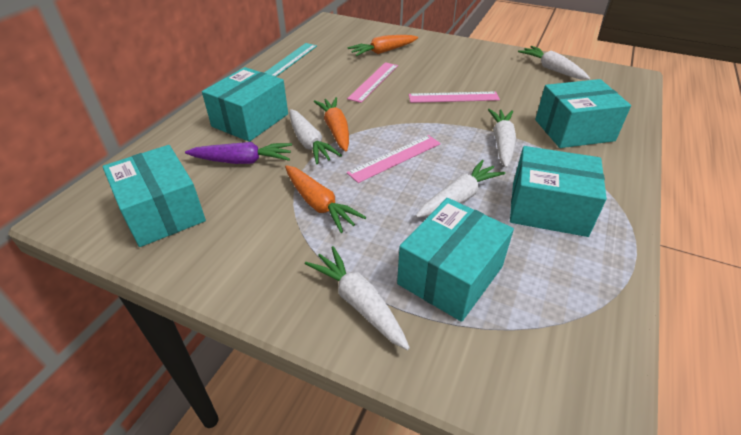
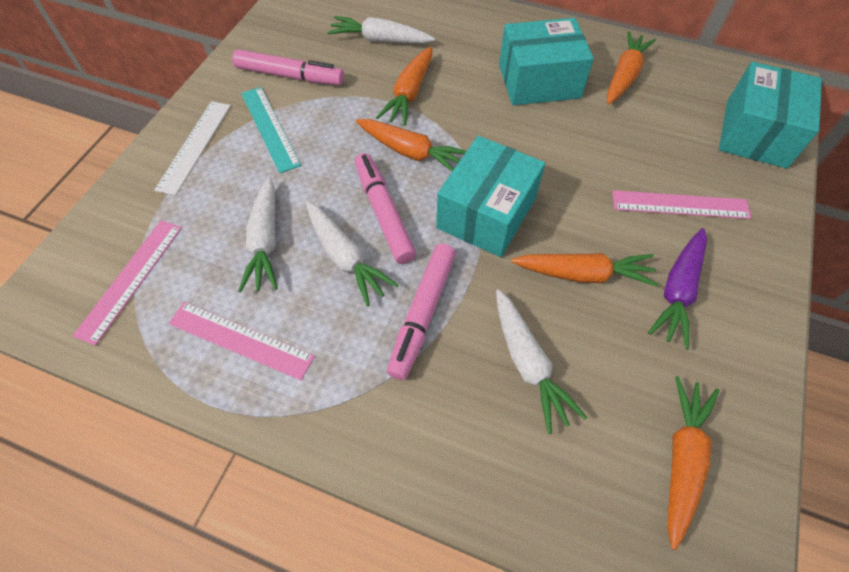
orange carrot: 3 -> 5
pink marker: 0 -> 3
turquoise box: 5 -> 3
white carrot: 5 -> 4
white ruler: 0 -> 1

